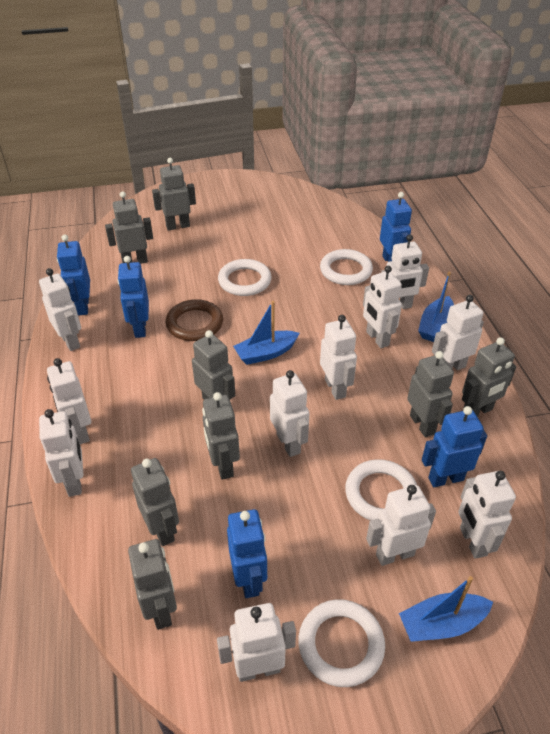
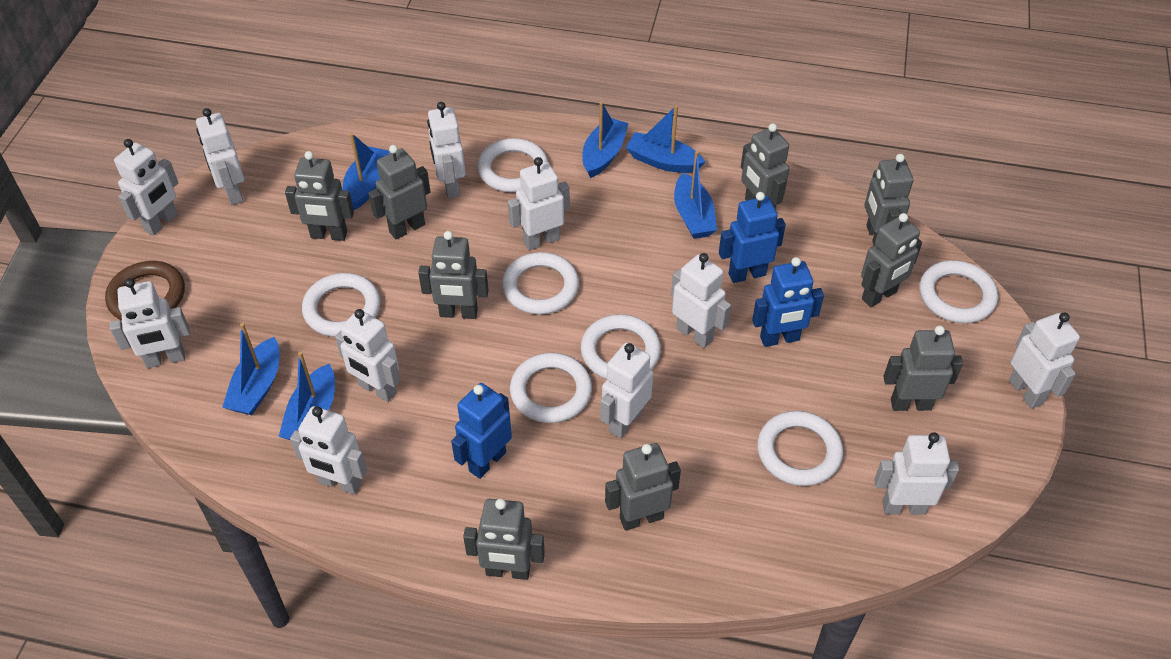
blue boat: 3 -> 6
blue robot: 5 -> 3
grey robot: 8 -> 9
white ring: 4 -> 7

